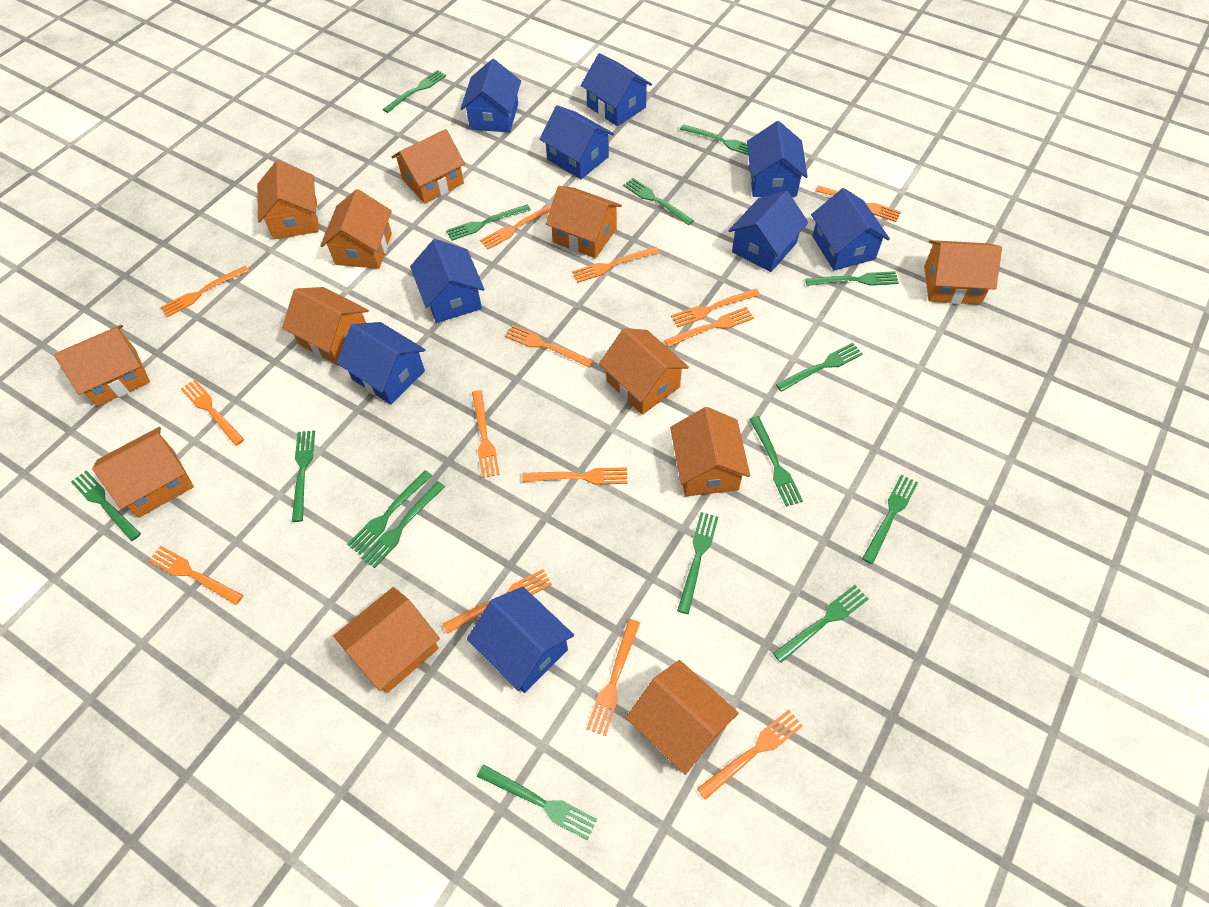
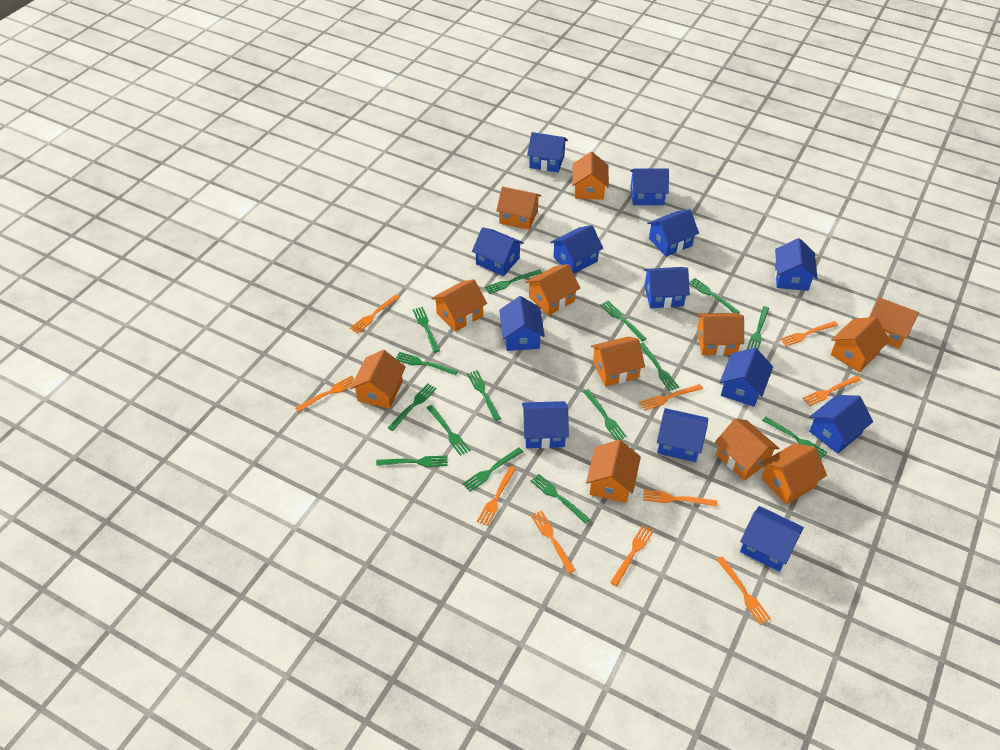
blue house: 9 -> 13
orange fork: 14 -> 10

